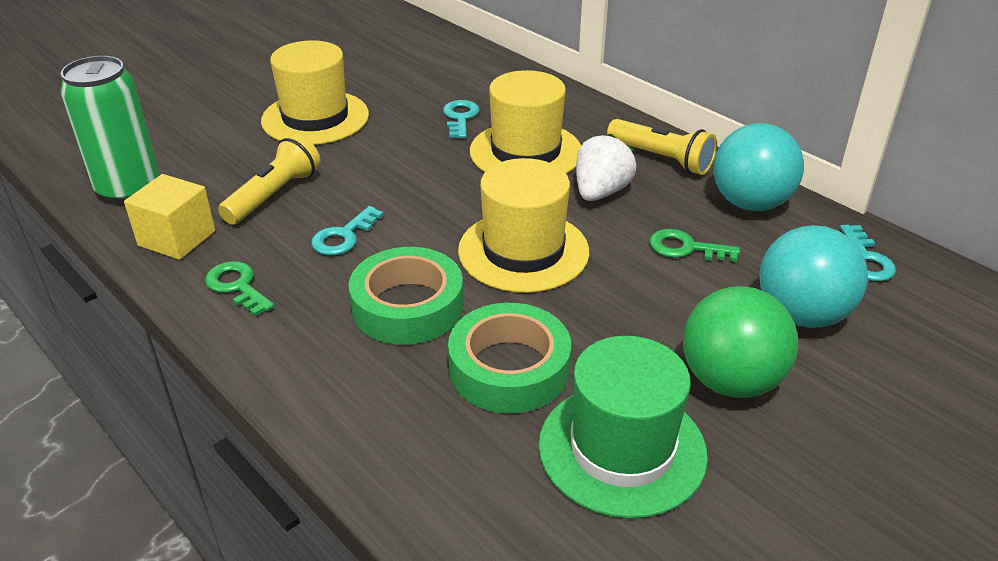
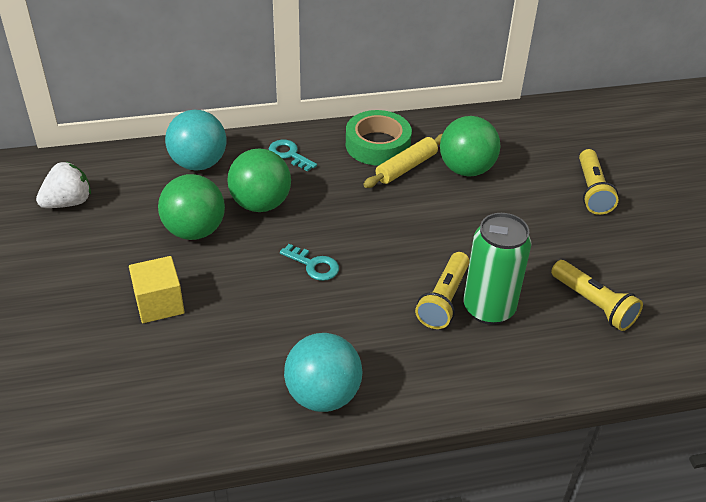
green ball: 1 -> 3
green hat: 1 -> 0
green key: 2 -> 0
green tape: 2 -> 1
turquoise key: 3 -> 2
yellow flashlight: 2 -> 3
yellow hat: 3 -> 0
yellow rolling pin: 0 -> 1

